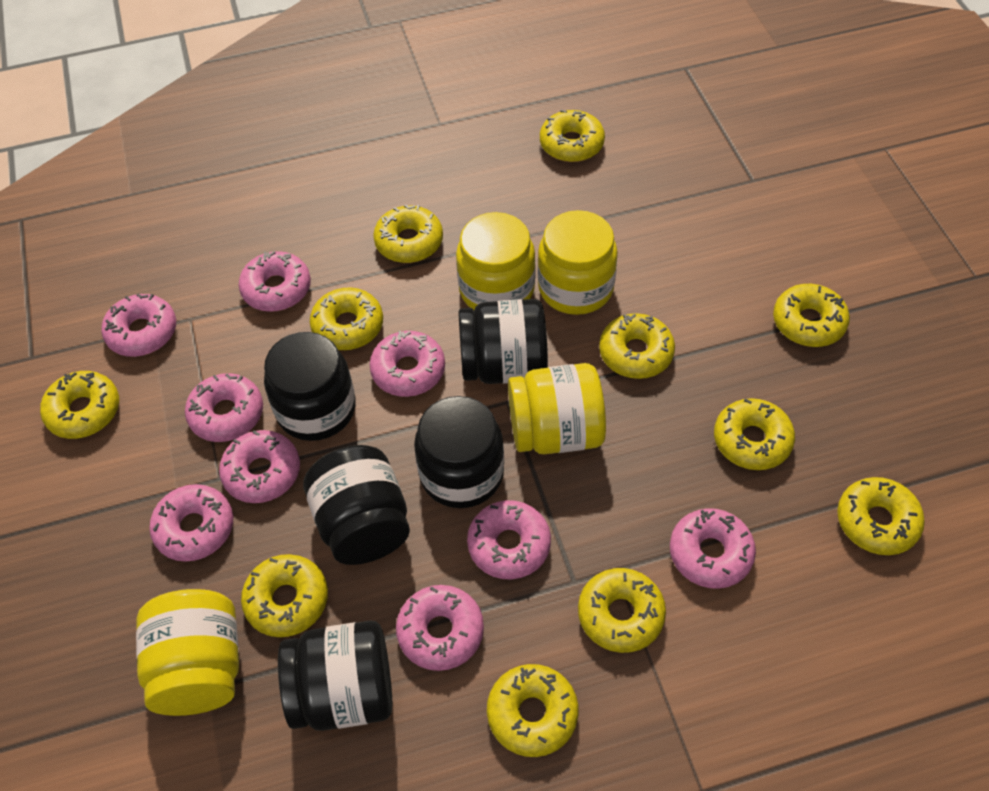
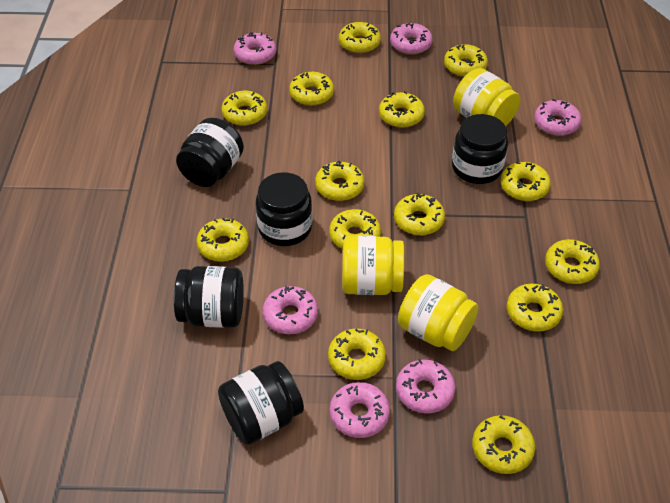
pink donut: 9 -> 6
yellow donut: 11 -> 14
yellow jar: 4 -> 3

